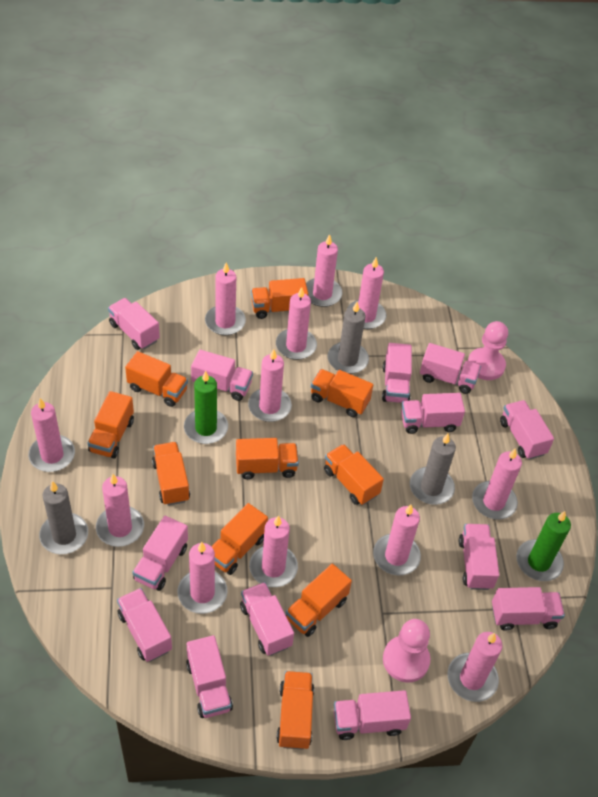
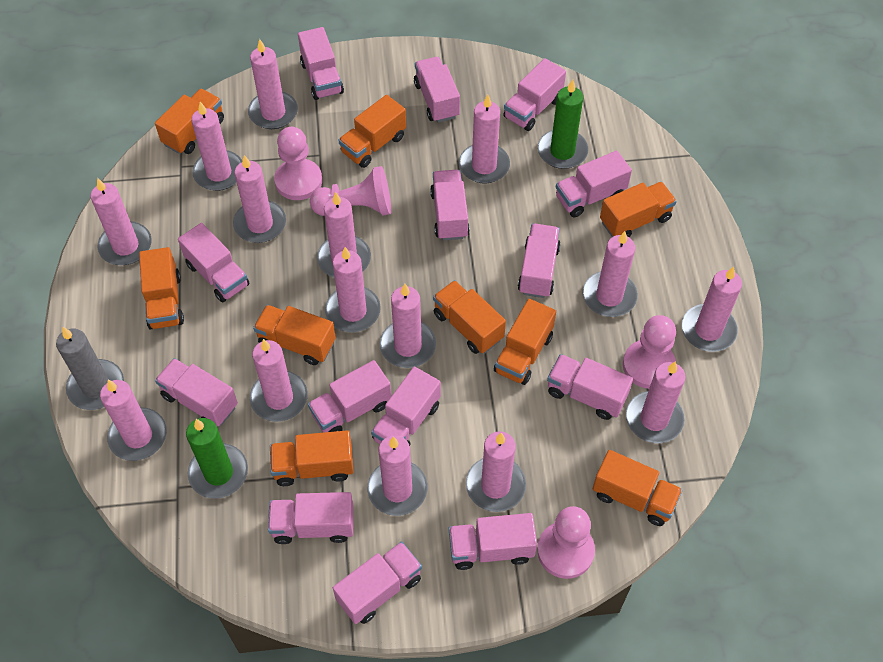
grey candle: 3 -> 1
orange truck: 10 -> 9
pink candle: 12 -> 15
pink pawn: 2 -> 4
pink truck: 13 -> 14

